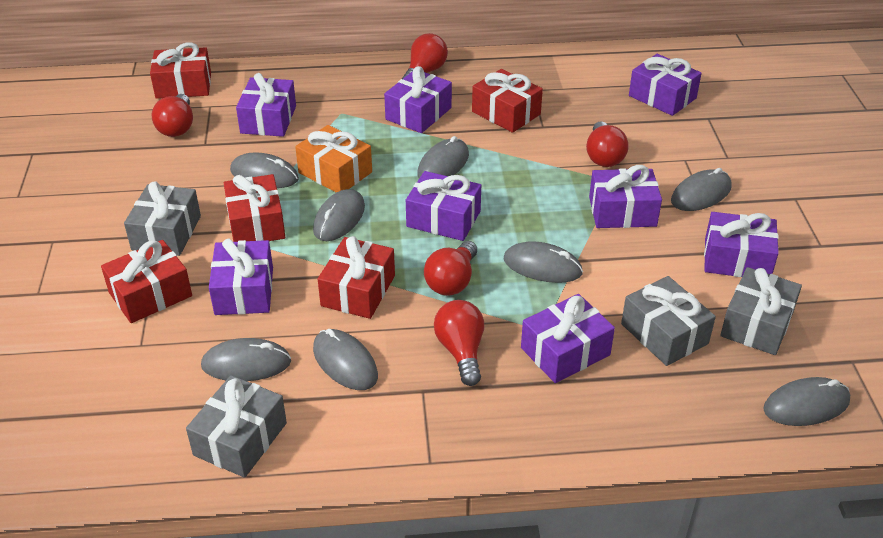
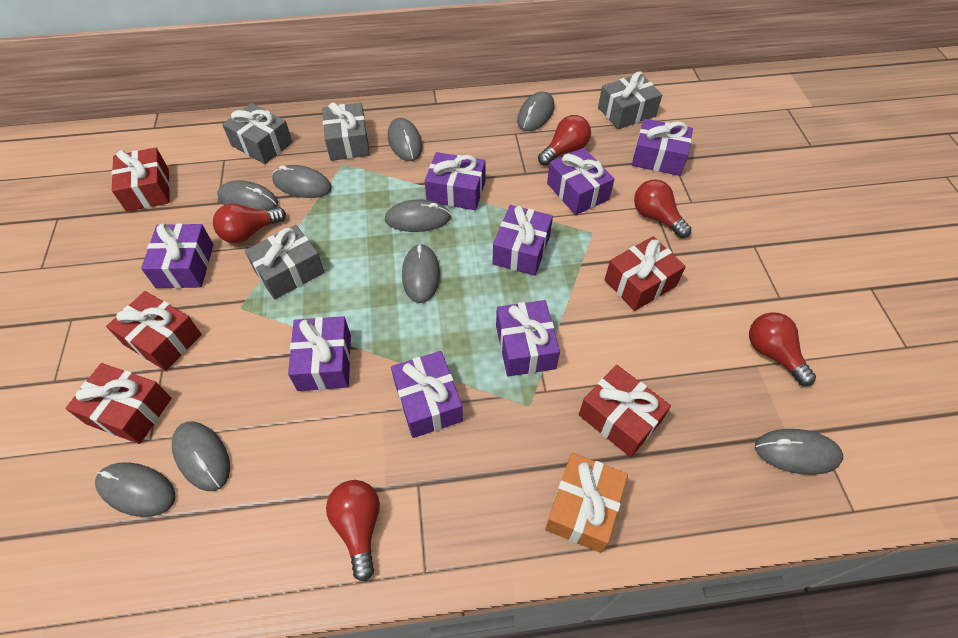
grey mouse: 8 -> 9

